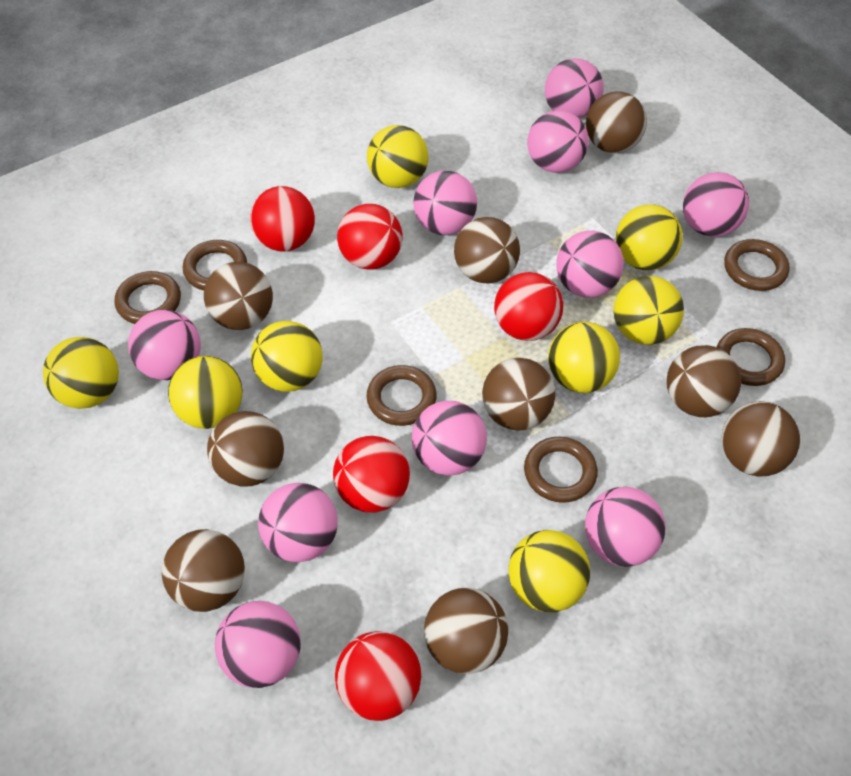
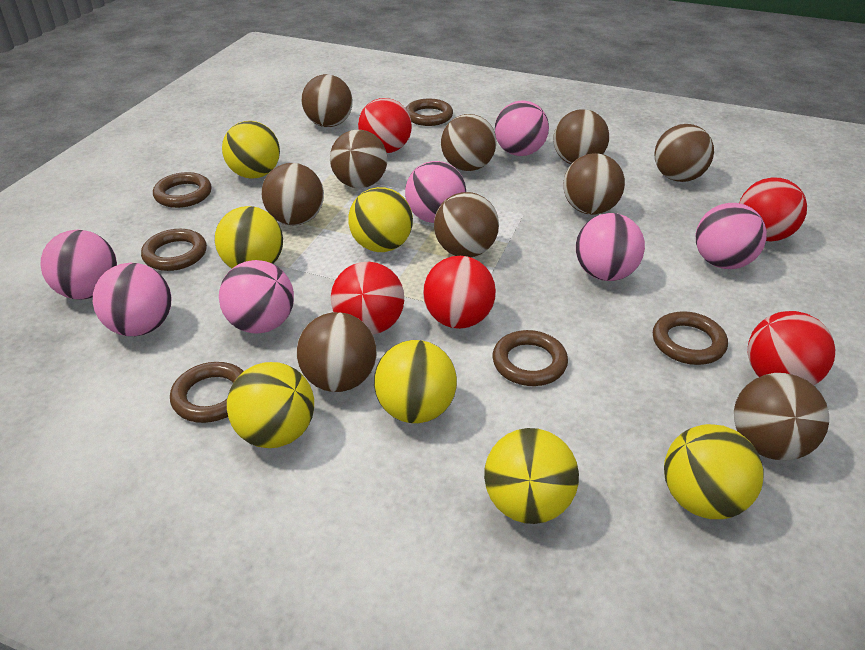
brown ball: 9 -> 10
pink ball: 10 -> 7
yellow ball: 8 -> 7

